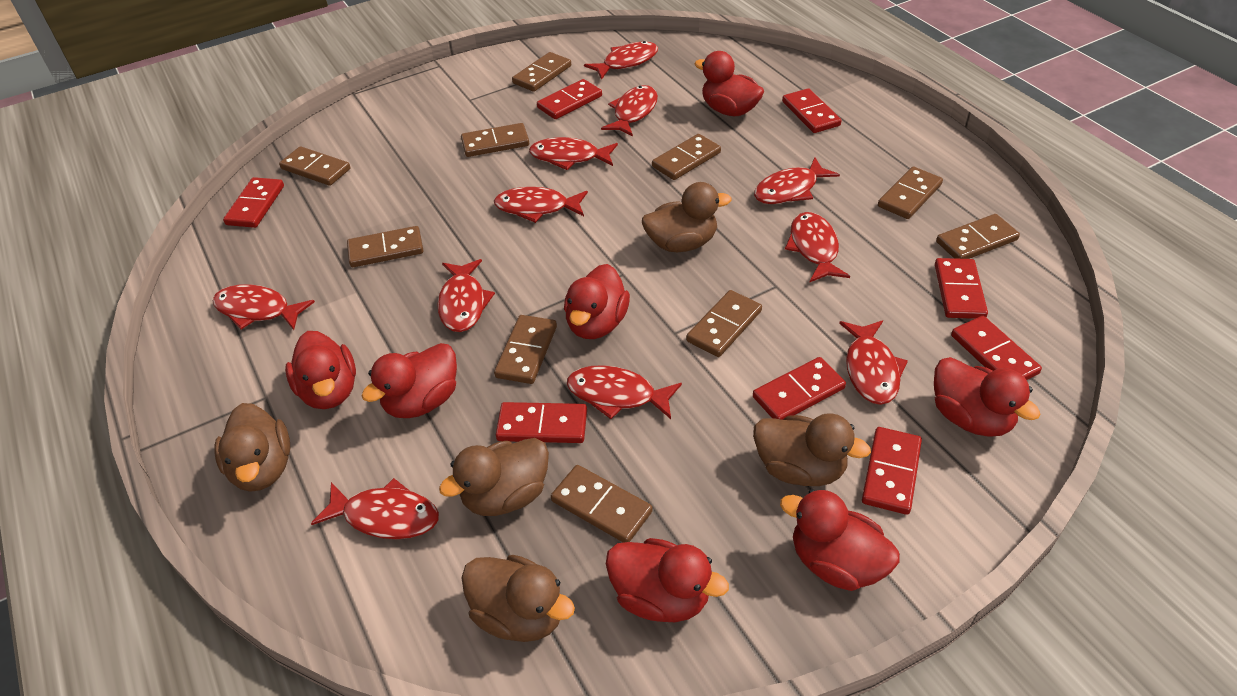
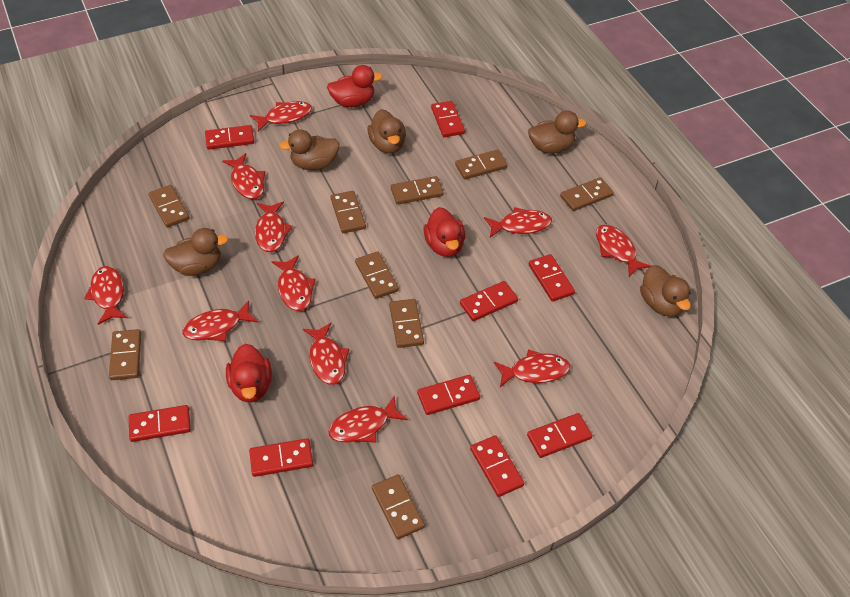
brown domino: 10 -> 9
red domino: 8 -> 9
red duck: 7 -> 3

